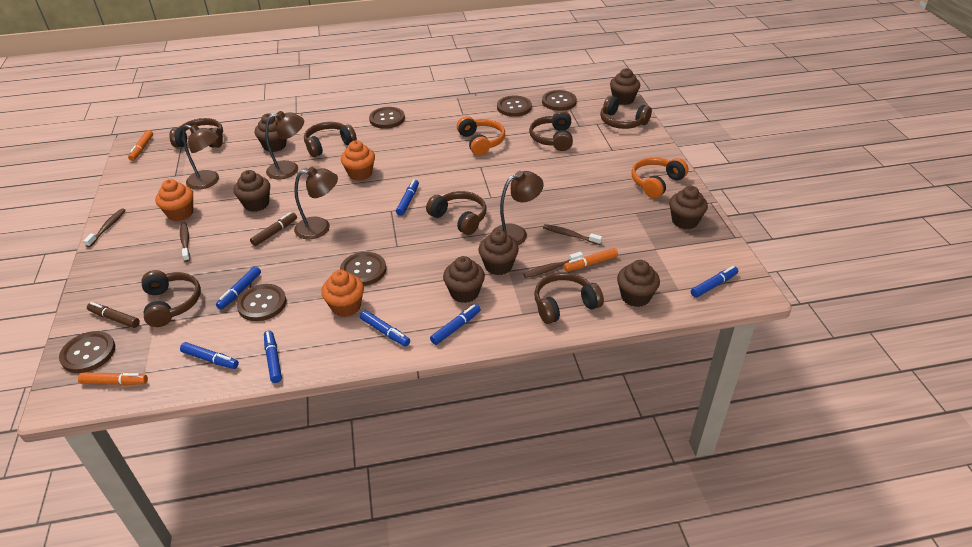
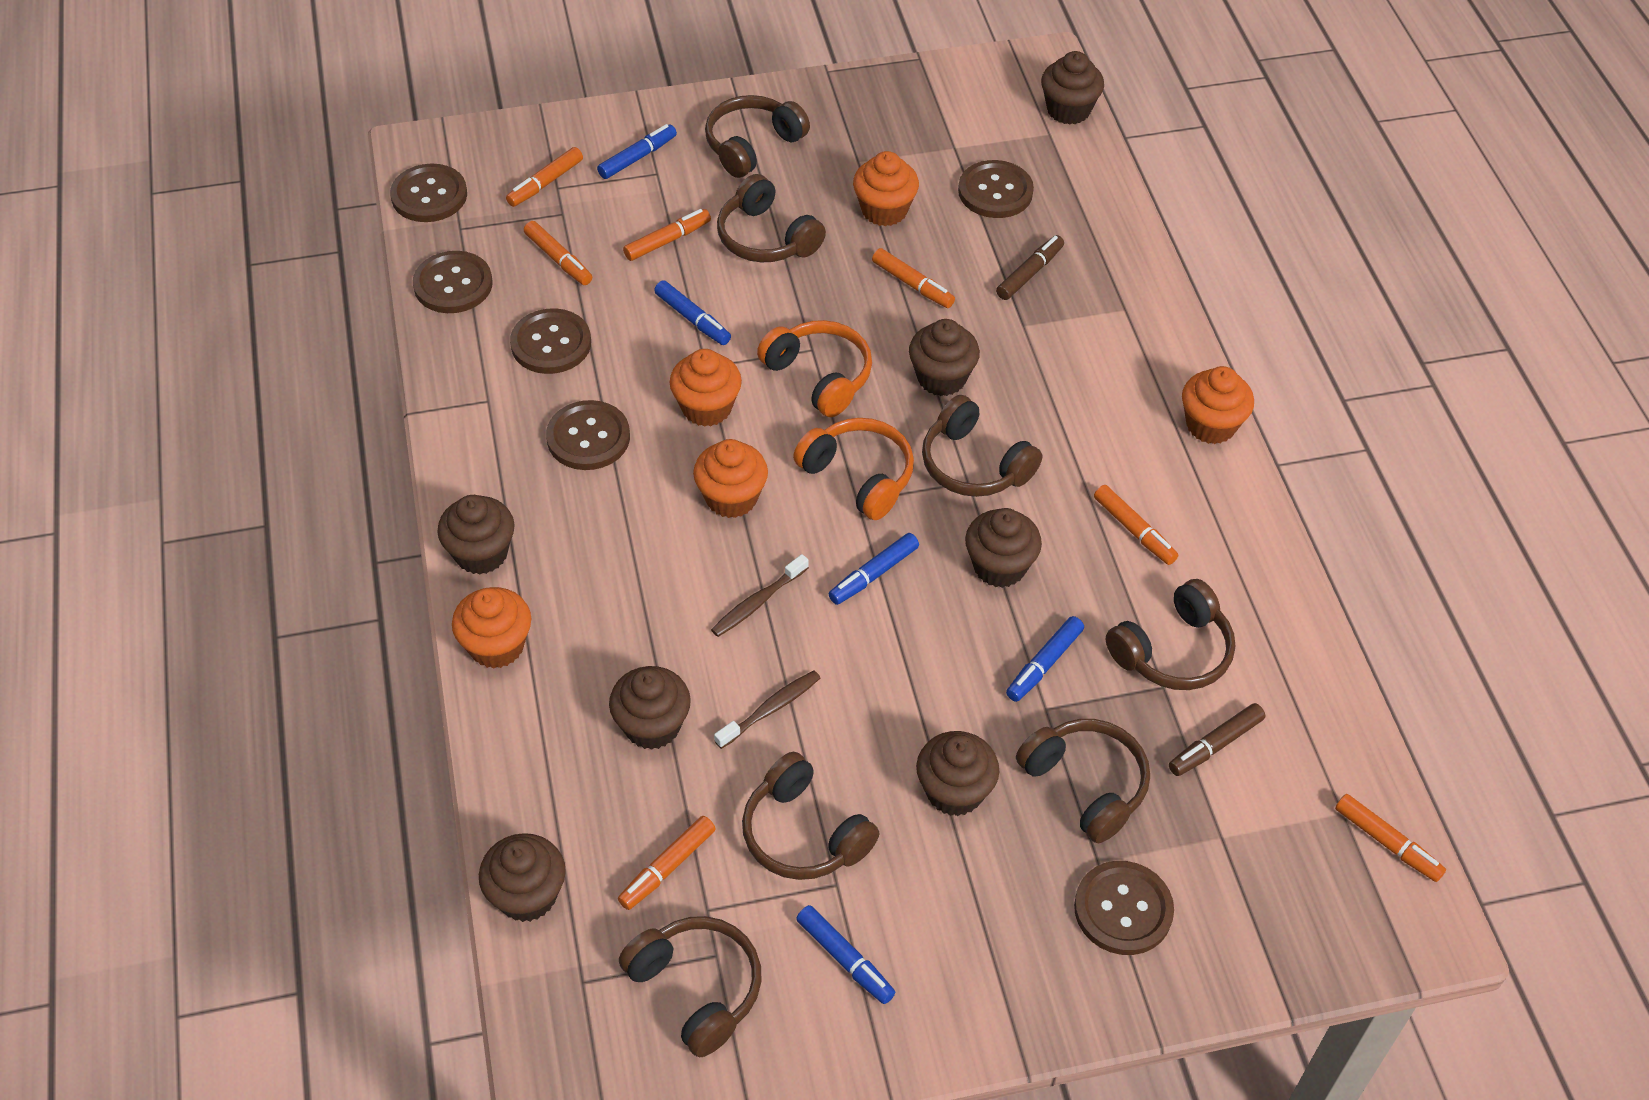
blue marker: 7 -> 5
brown lamp: 4 -> 0
brown toothbrush: 4 -> 2
orange cupcake: 3 -> 5
orange marker: 3 -> 7

